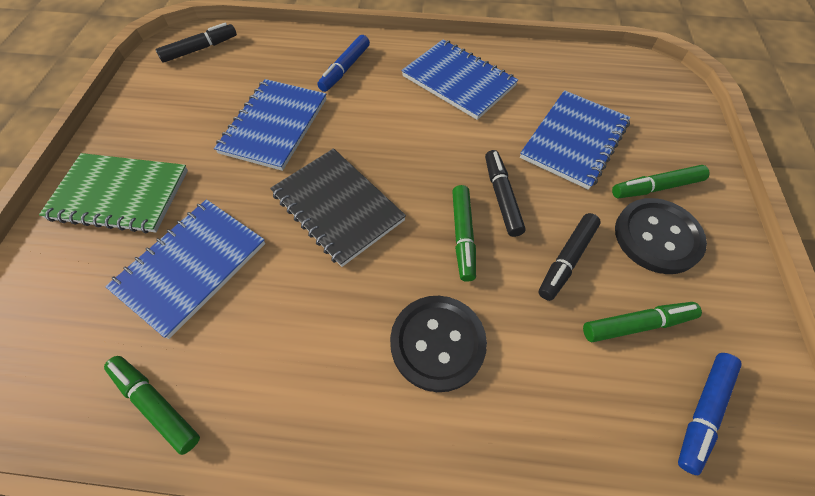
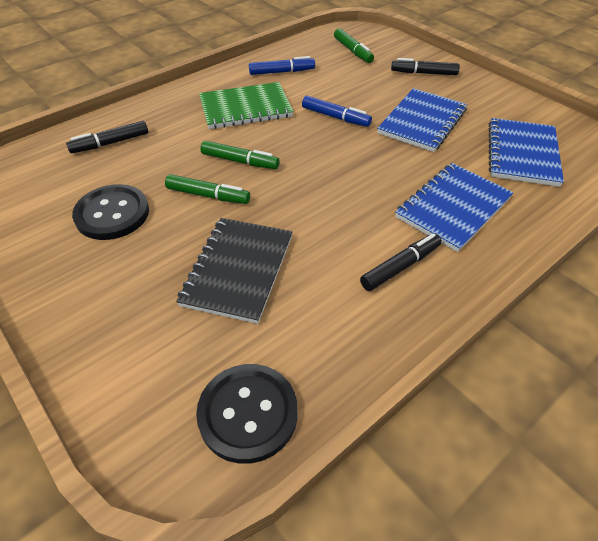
blue notebook: 4 -> 3
green marker: 4 -> 3

